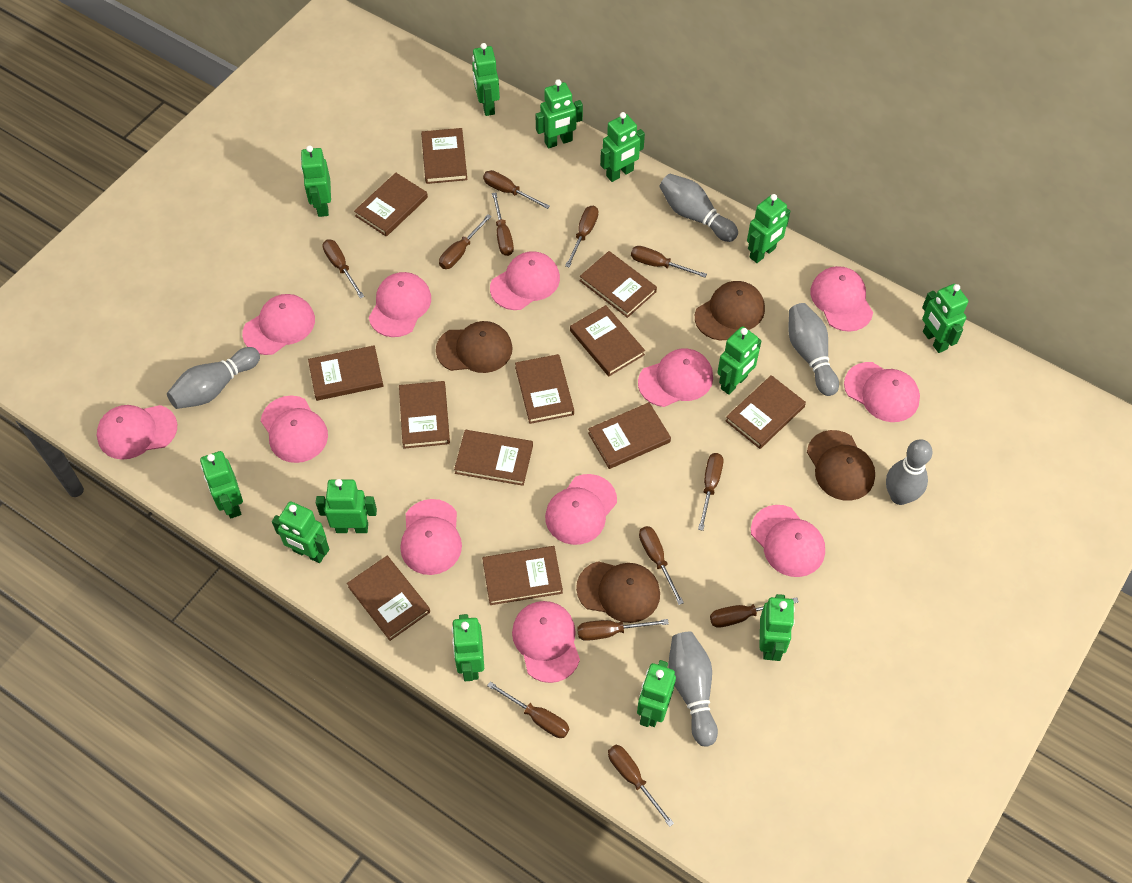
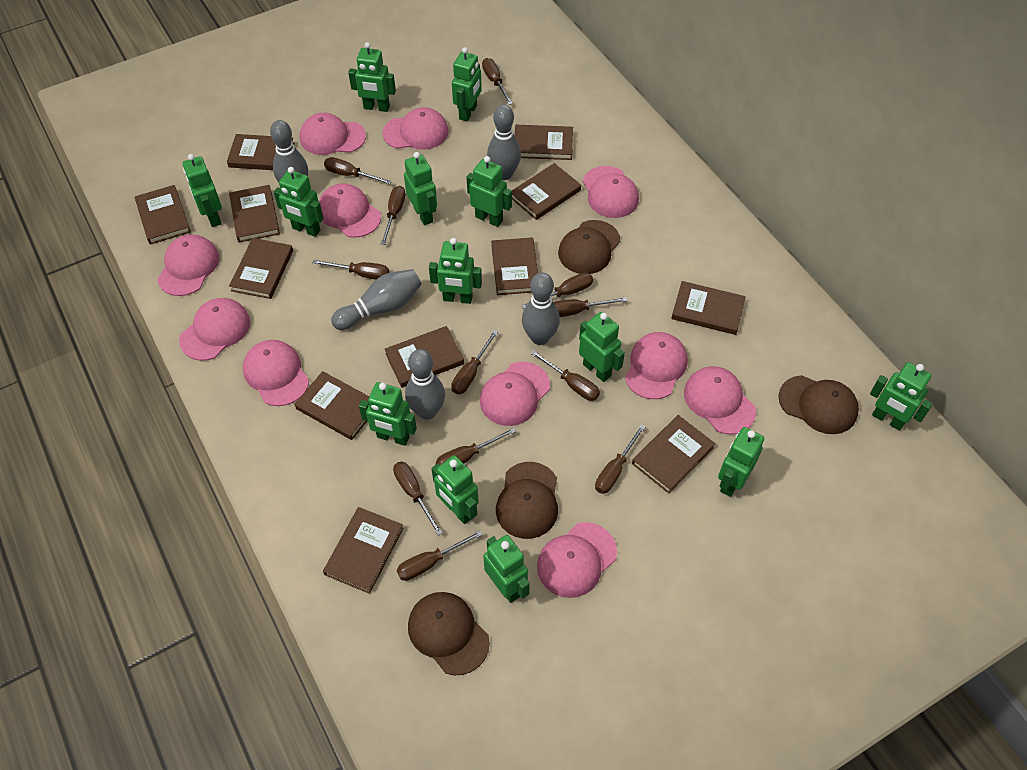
pink cap: 12 -> 11

